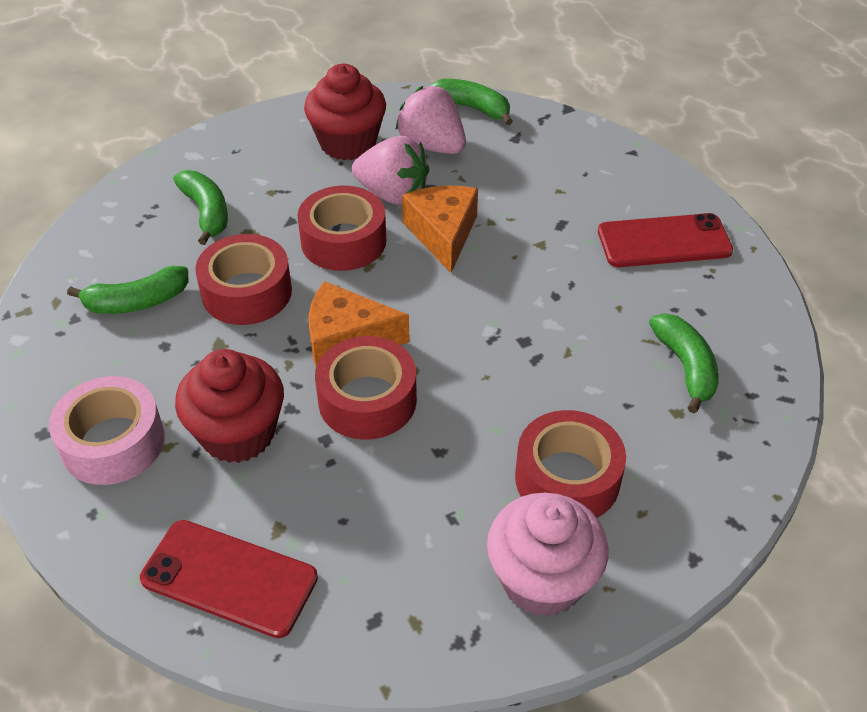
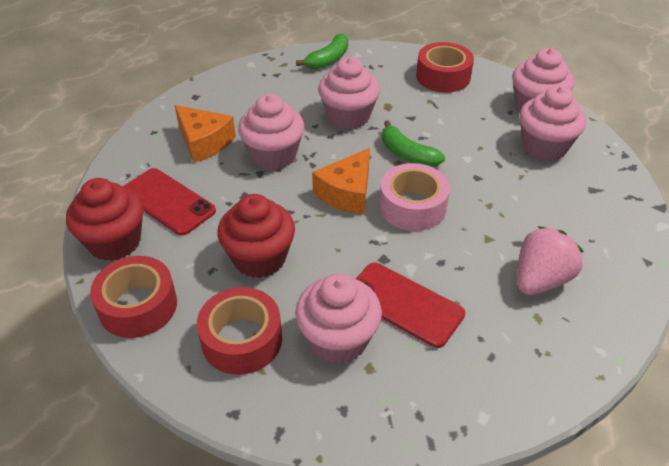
green banana: 4 -> 2
pink cupcake: 1 -> 5
pink strawberry: 2 -> 1
red tape: 4 -> 3

